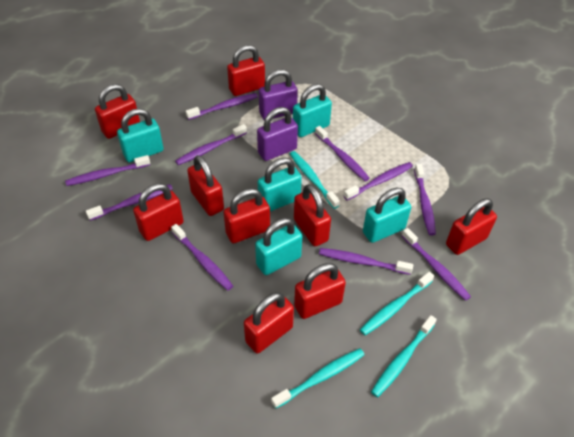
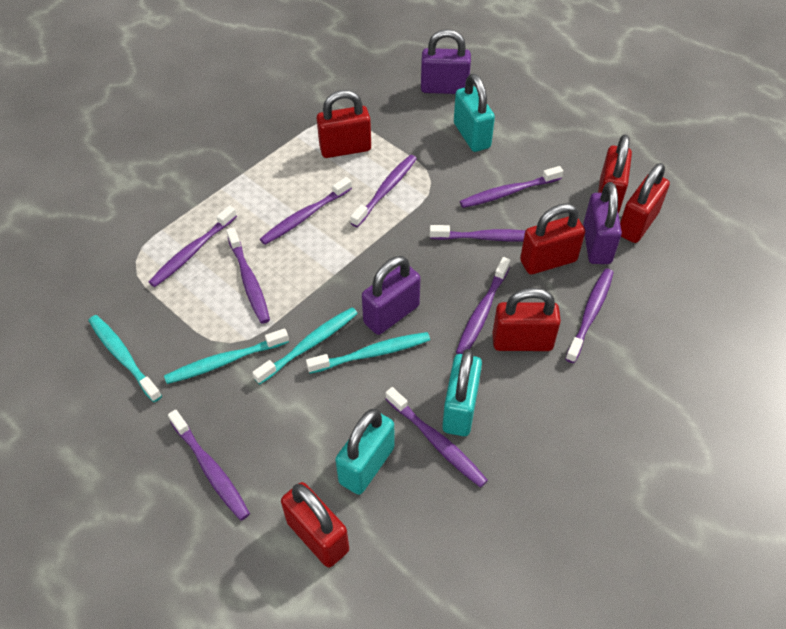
purple padlock: 2 -> 3
red padlock: 9 -> 6
turquoise padlock: 5 -> 3

